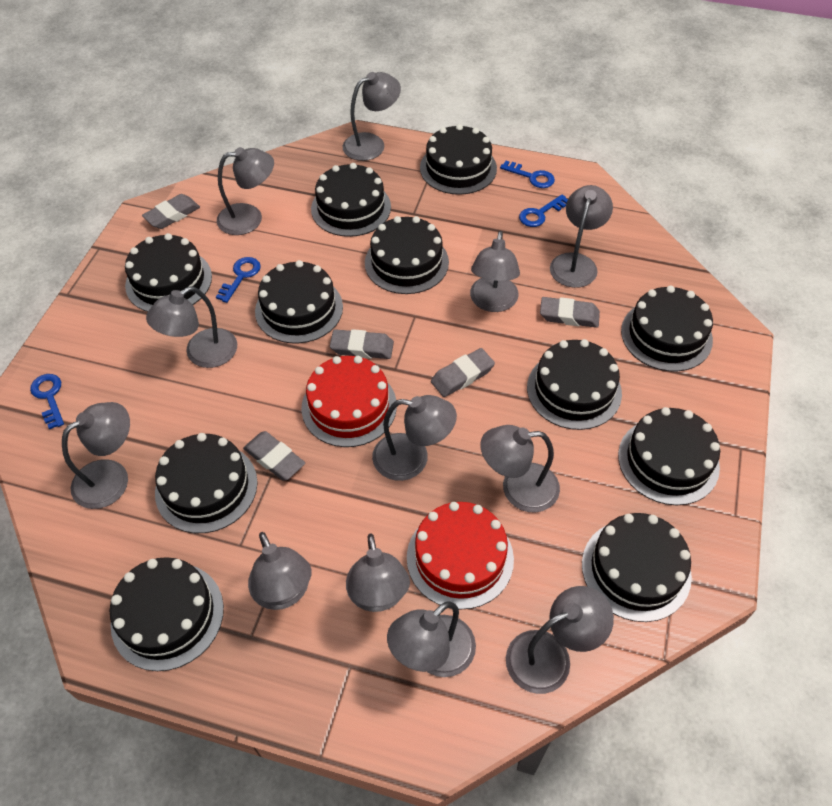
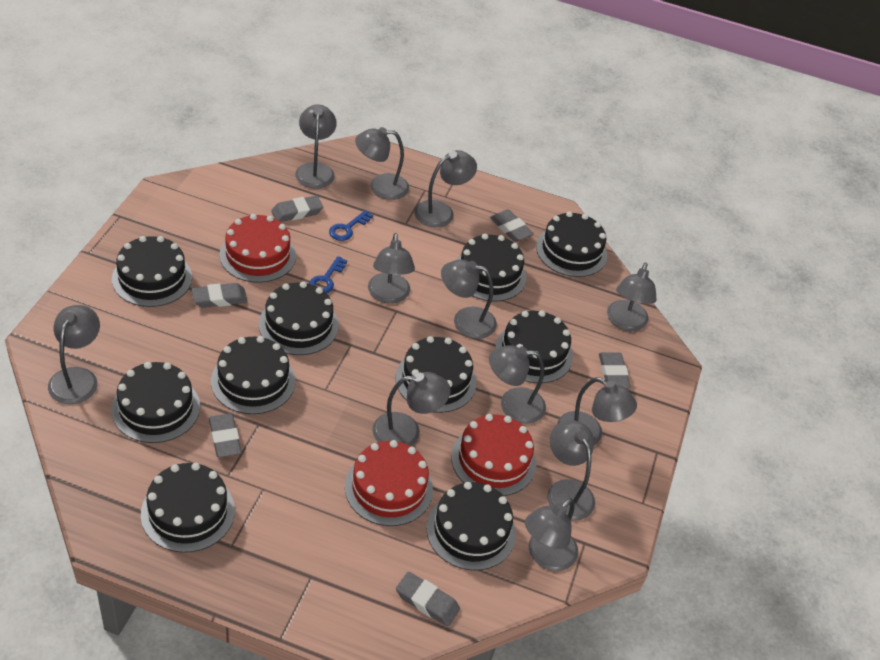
black cake: 11 -> 10
blue key: 4 -> 2
grey eraser: 5 -> 6
red cake: 2 -> 3

